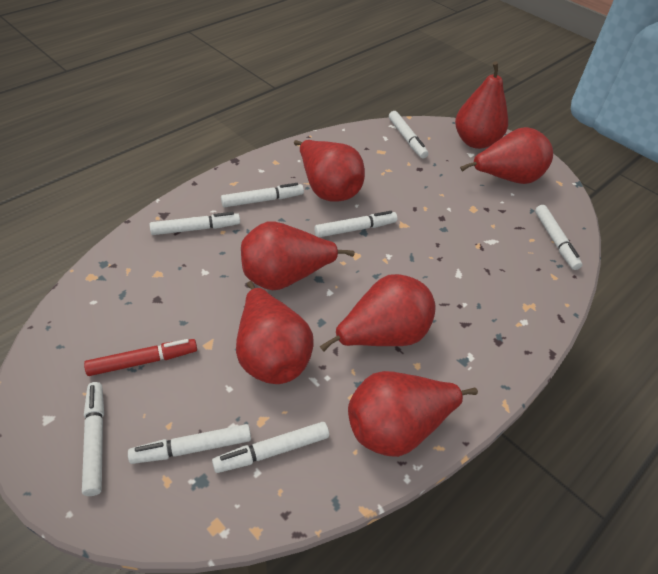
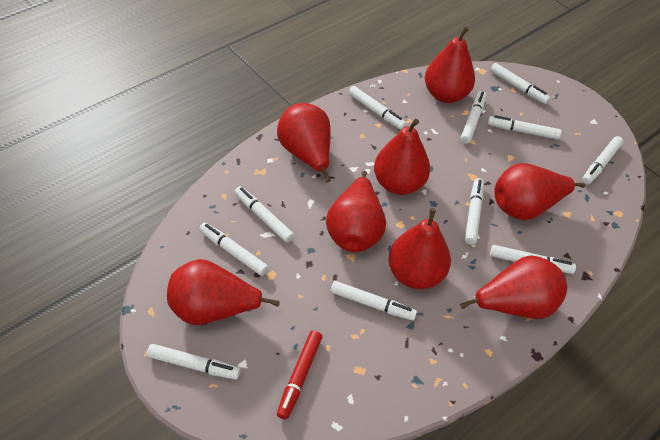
red pear: 7 -> 8
white marker: 8 -> 11

